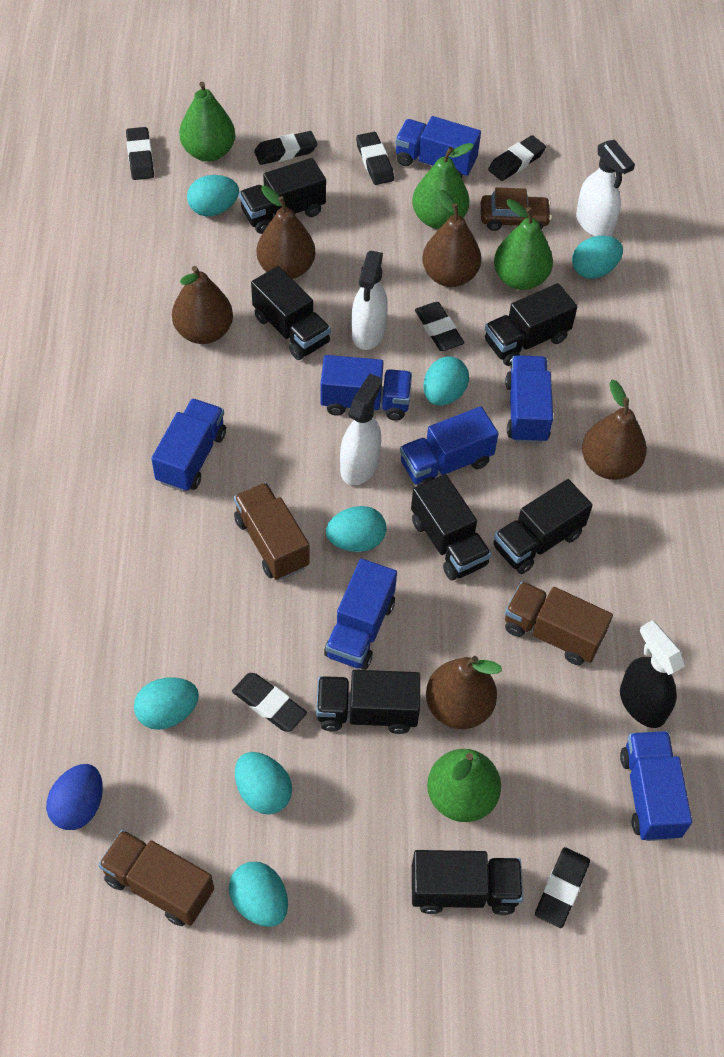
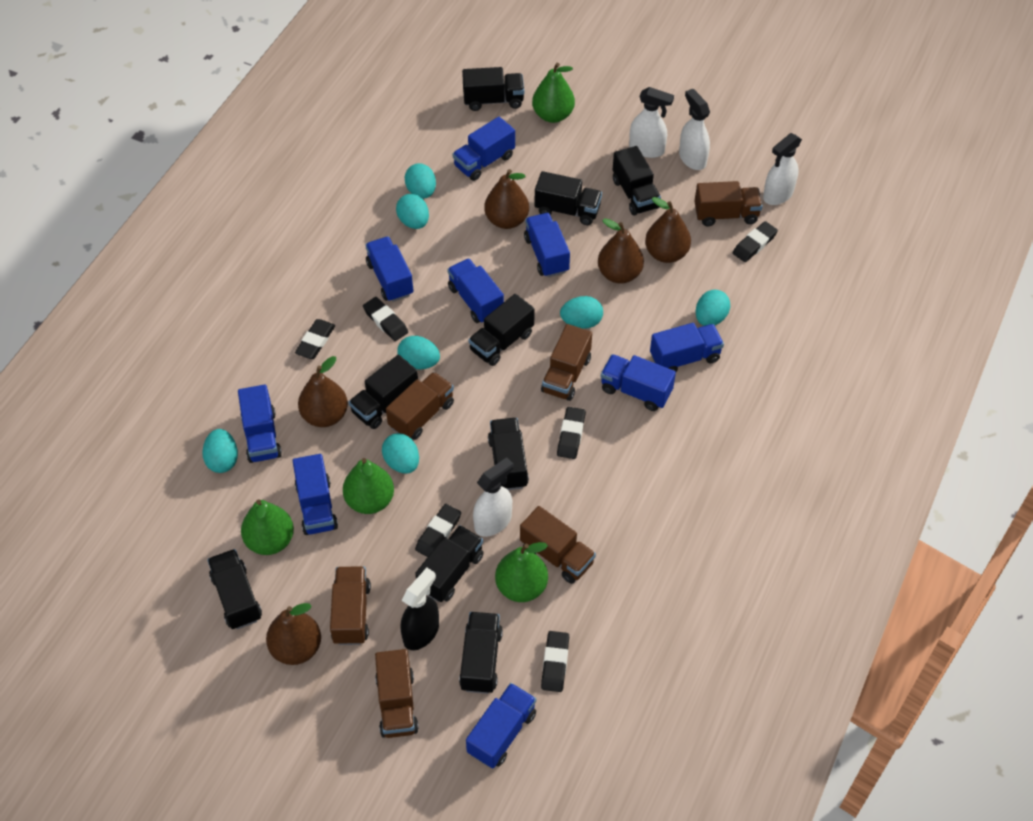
black eraser: 7 -> 6
black truck: 7 -> 9
blue egg: 1 -> 0
blue truck: 7 -> 9
brown car: 1 -> 0
brown truck: 3 -> 6
white spray bottle: 3 -> 4

